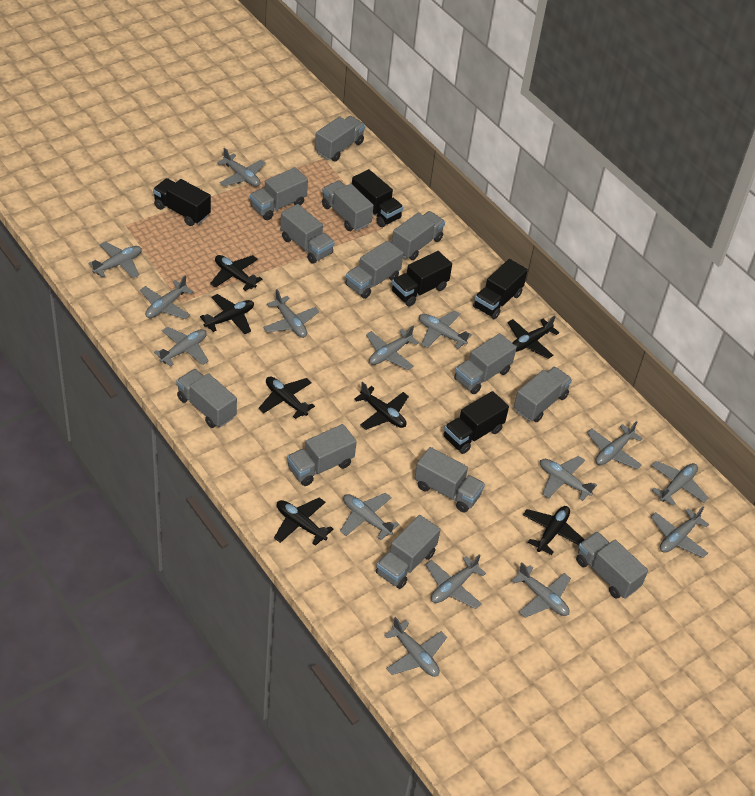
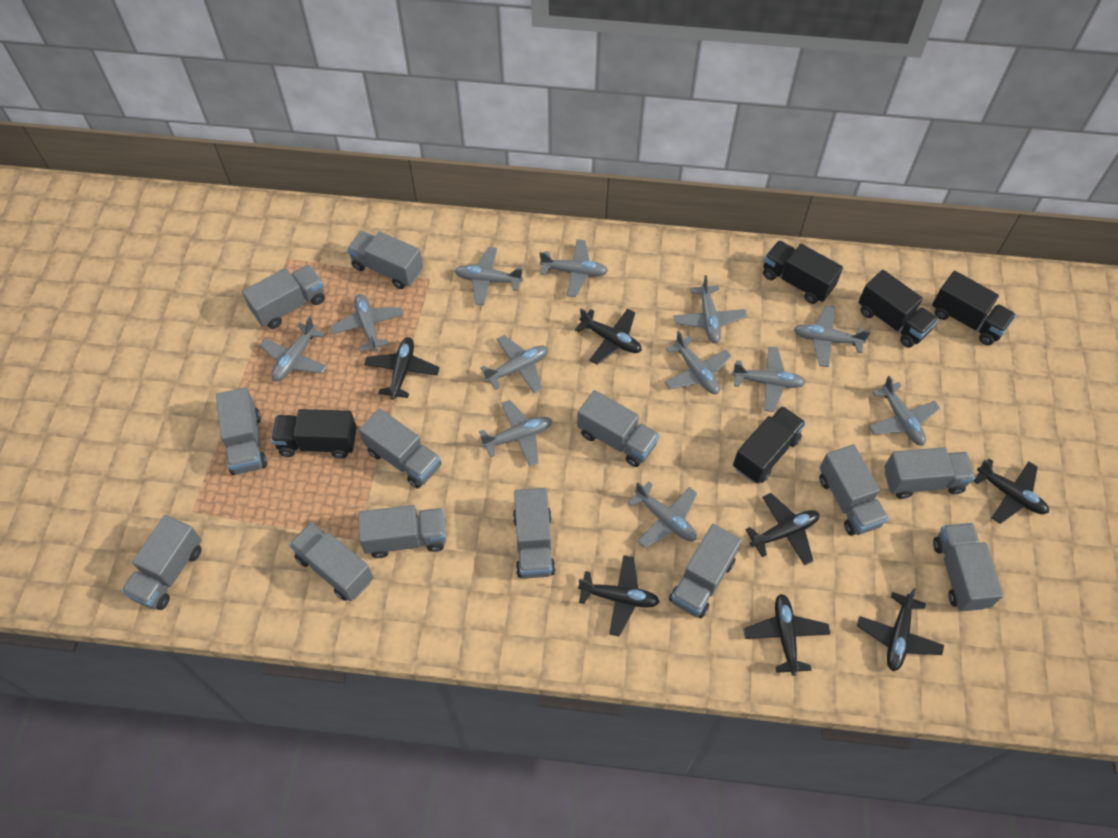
grey plane: 15 -> 12

